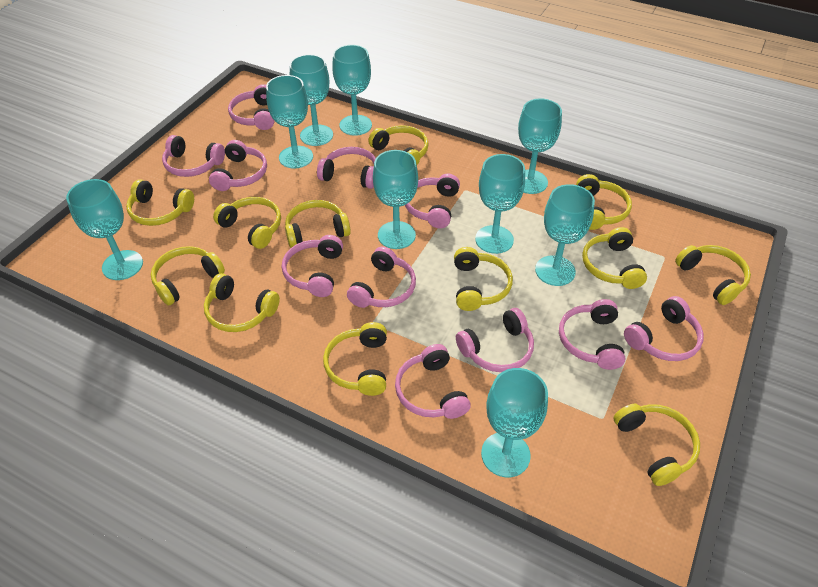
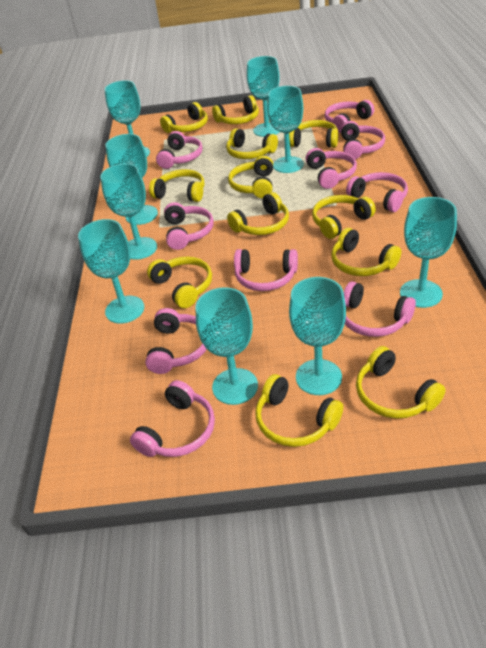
pink headphones: 11 -> 10

